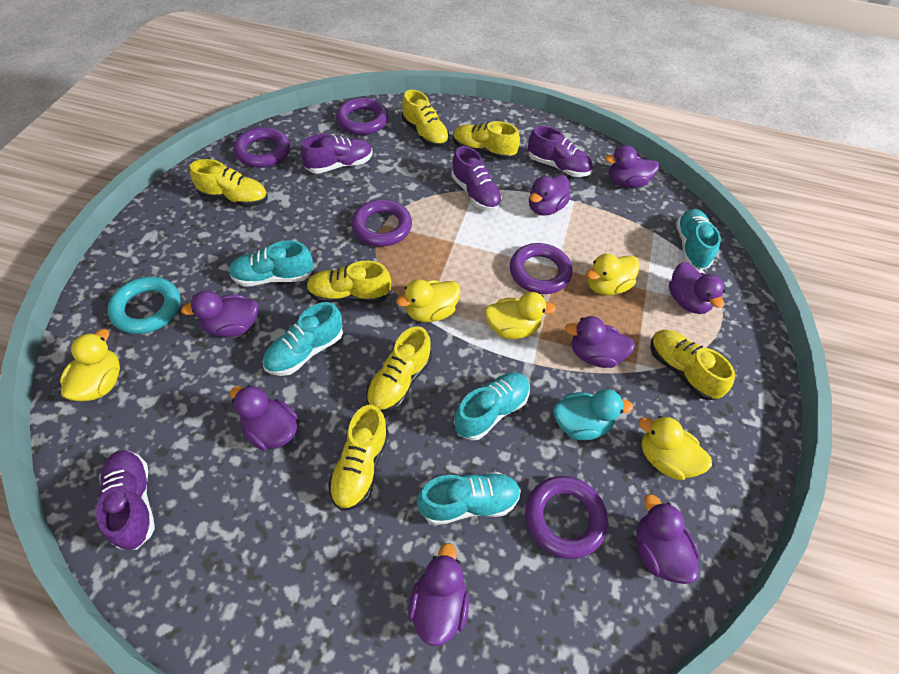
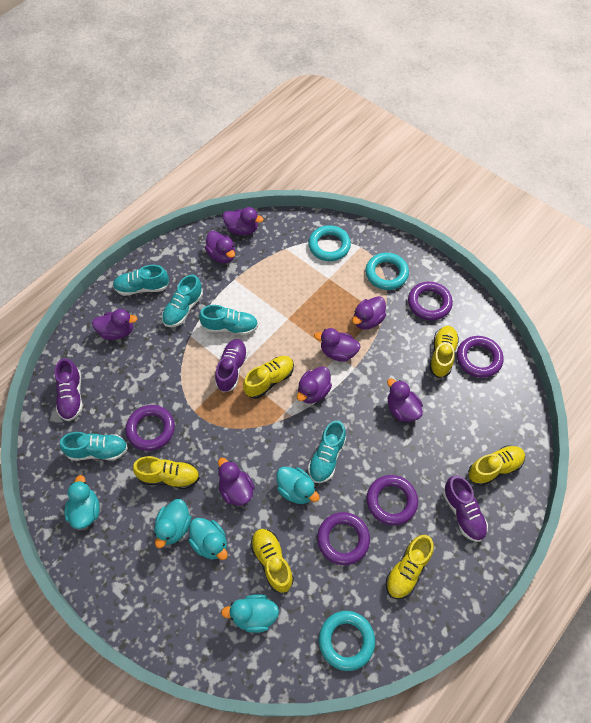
purple shoe: 4 -> 3
turquoise duck: 1 -> 5
turquoise ring: 1 -> 3
yellow duck: 5 -> 0
yellow shoe: 7 -> 6

